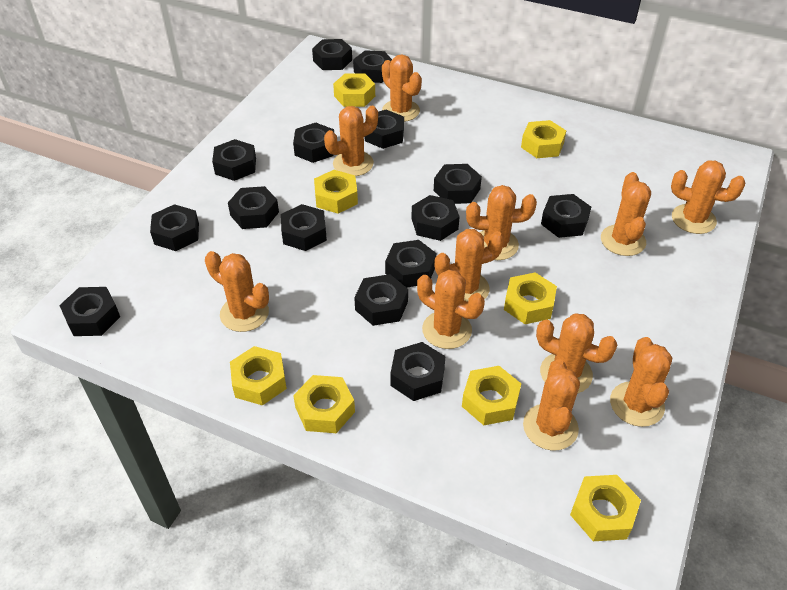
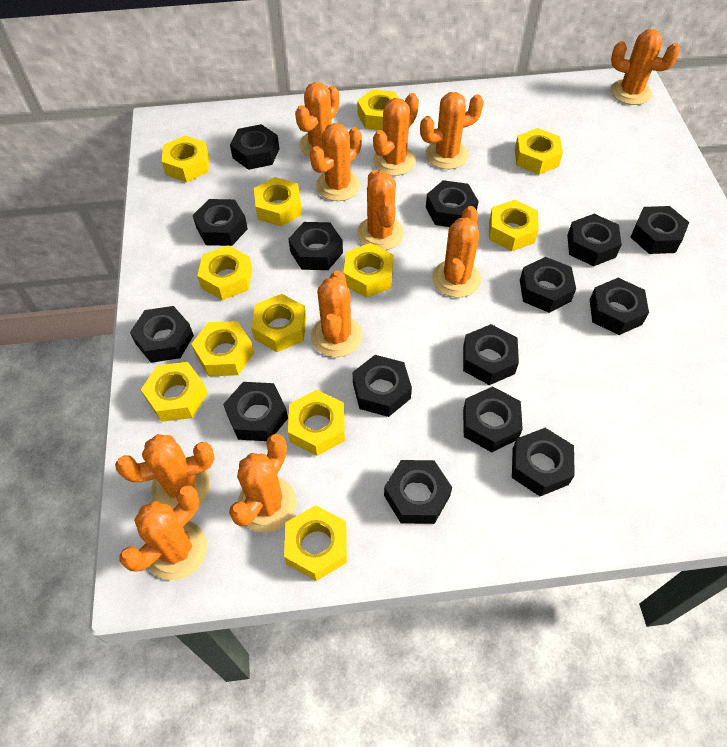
yellow nut: 8 -> 12

